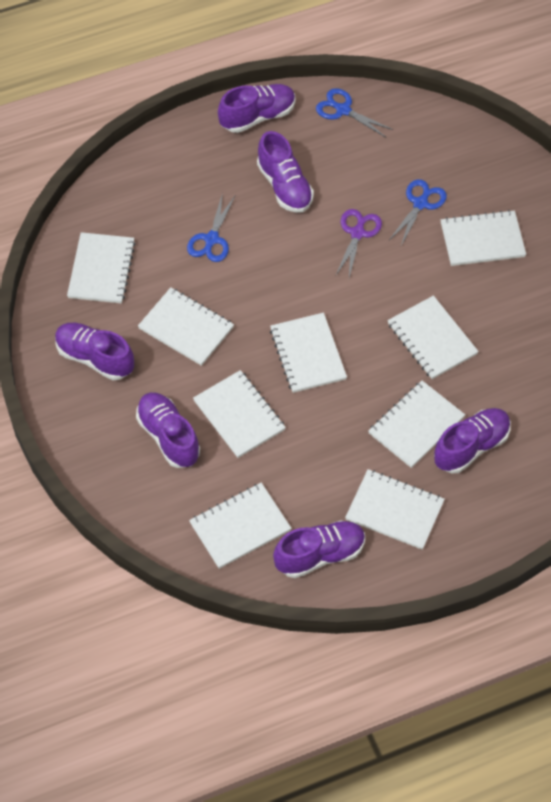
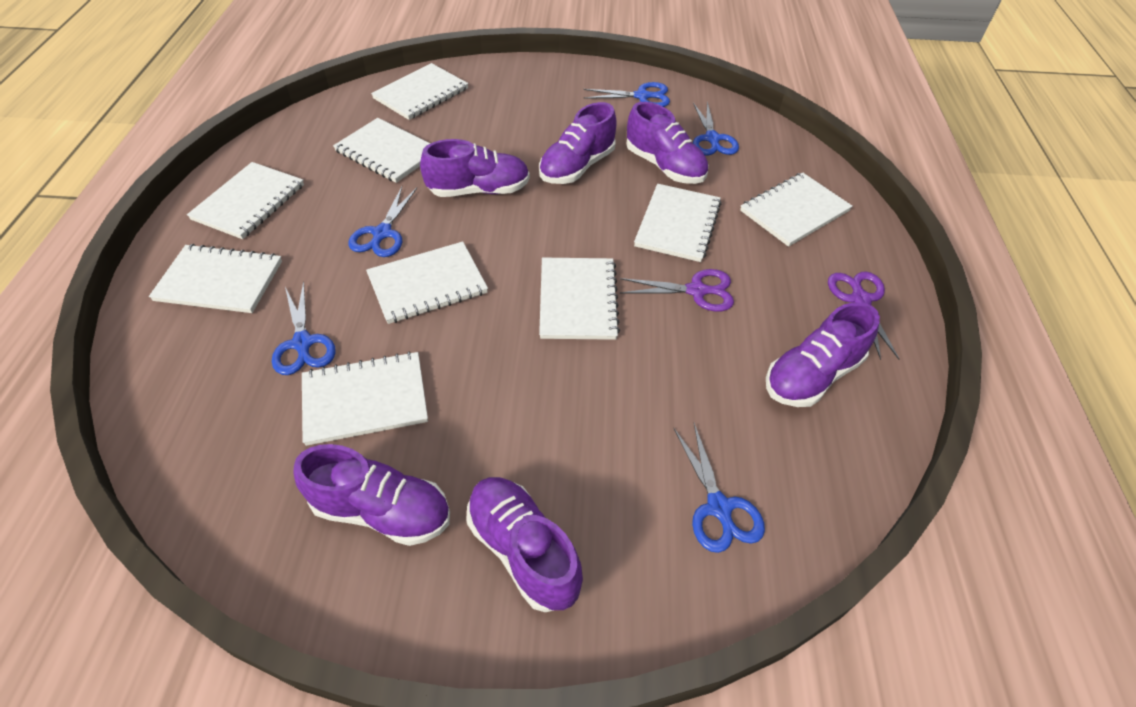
blue scissors: 3 -> 5
purple scissors: 1 -> 2

